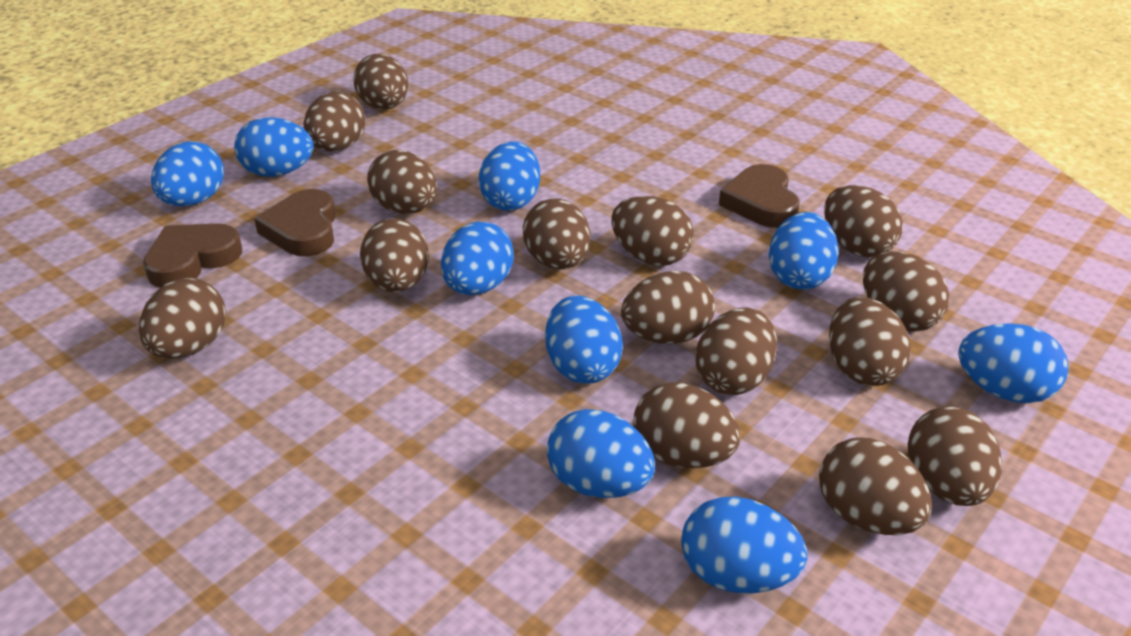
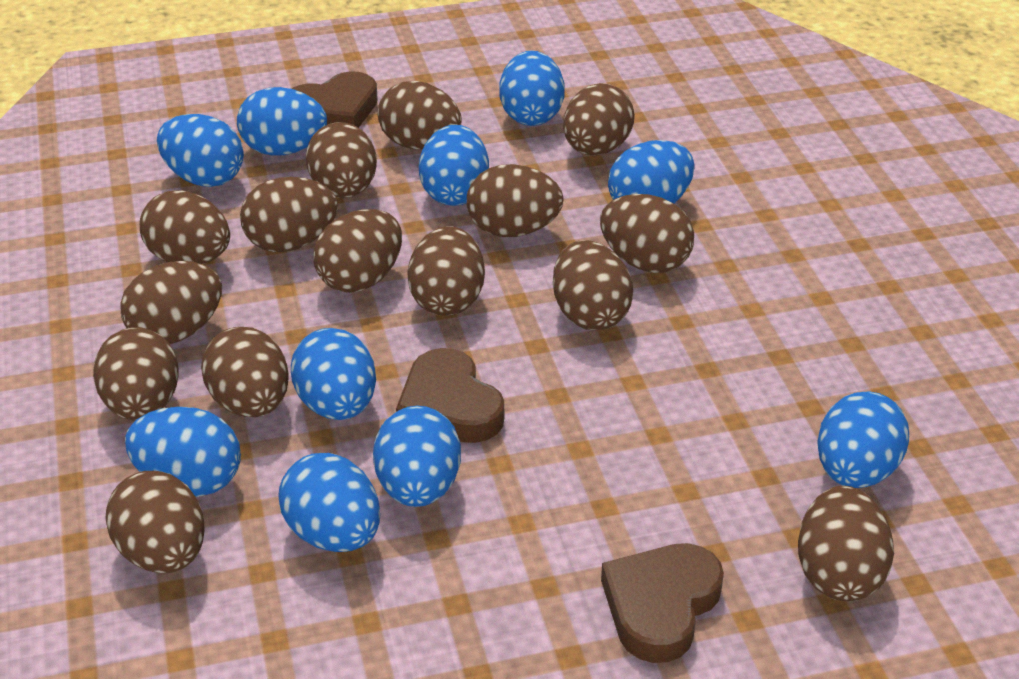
blue egg: 9 -> 10

